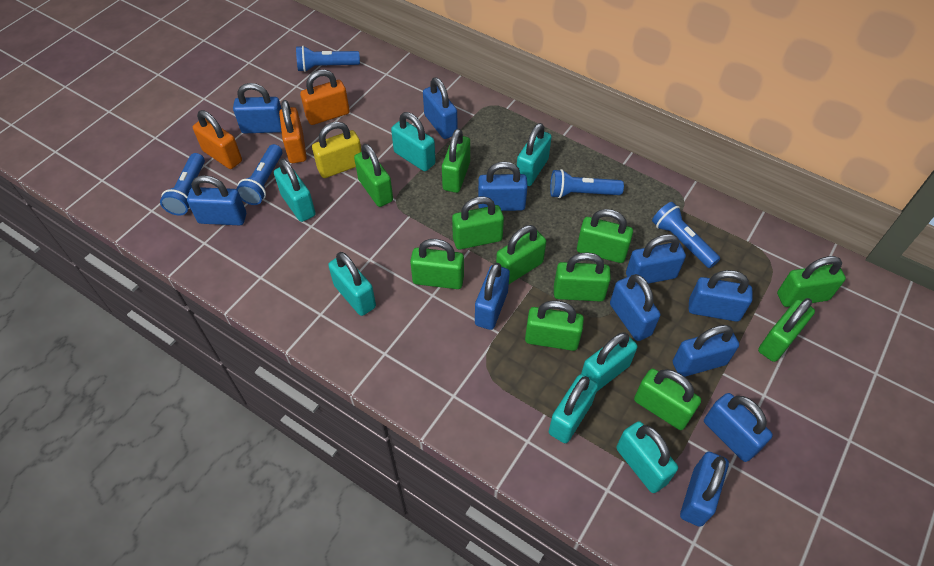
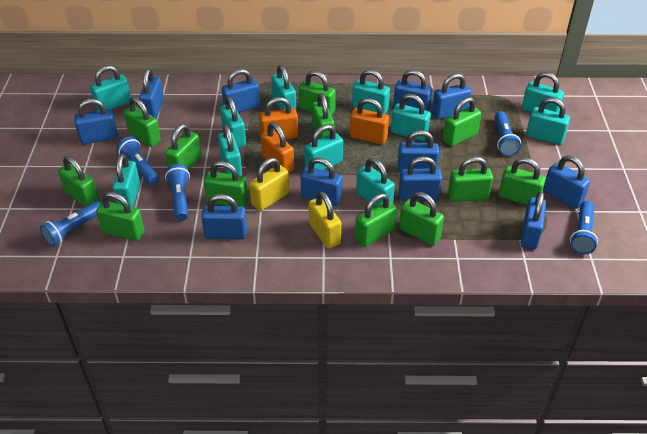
green padlock: 11 -> 12
turquoise padlock: 7 -> 11
yellow padlock: 1 -> 2

